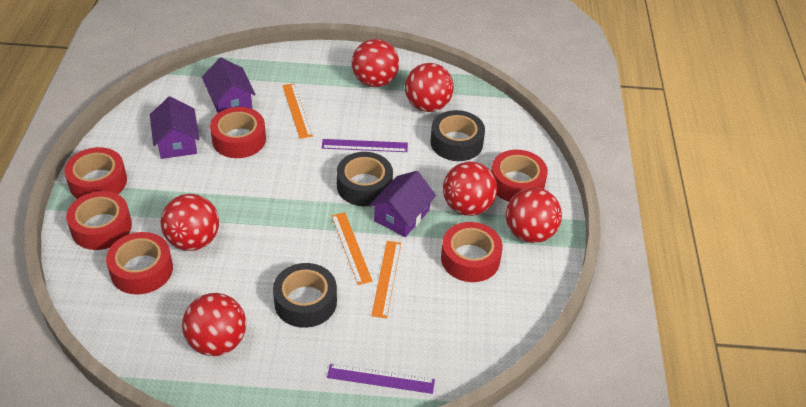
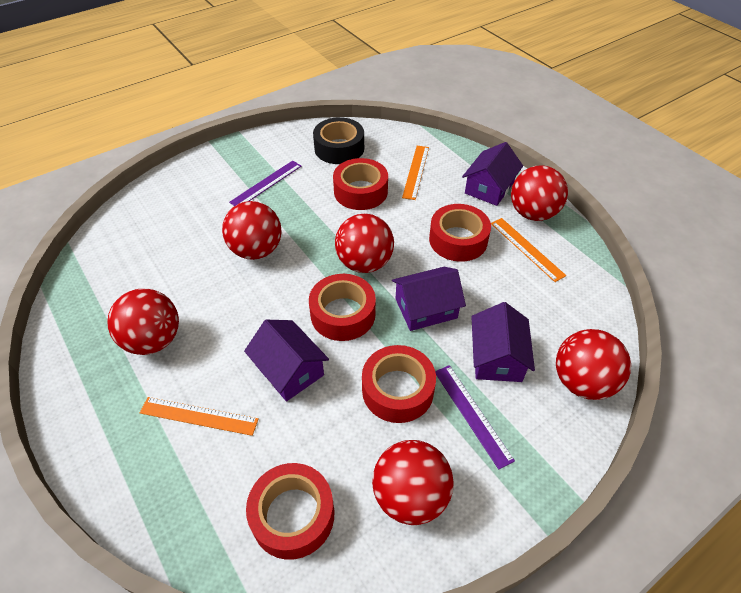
black tape: 3 -> 1
purple house: 3 -> 4
red tape: 6 -> 5

